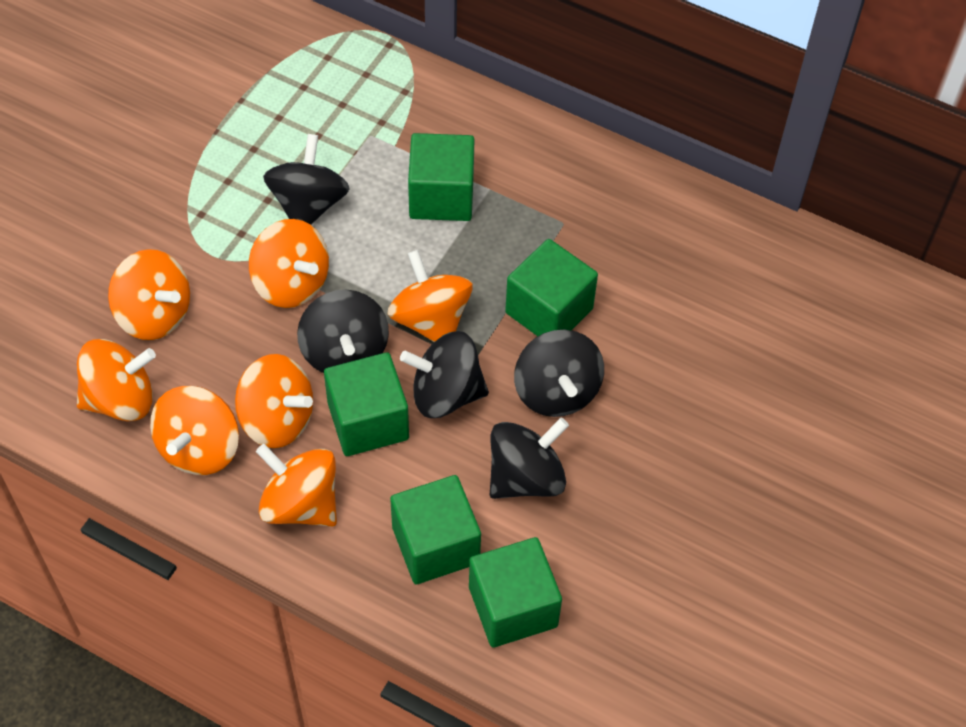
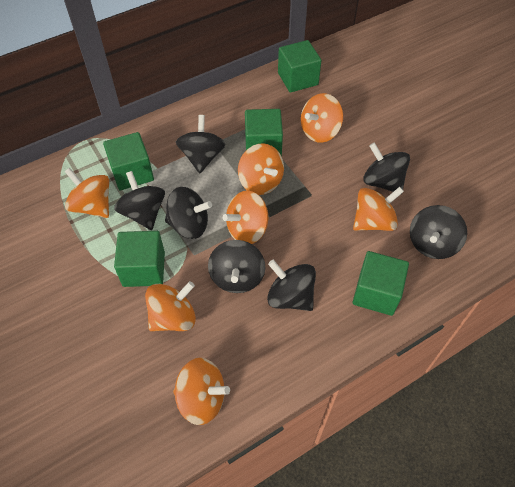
black spinning top: 5 -> 7

